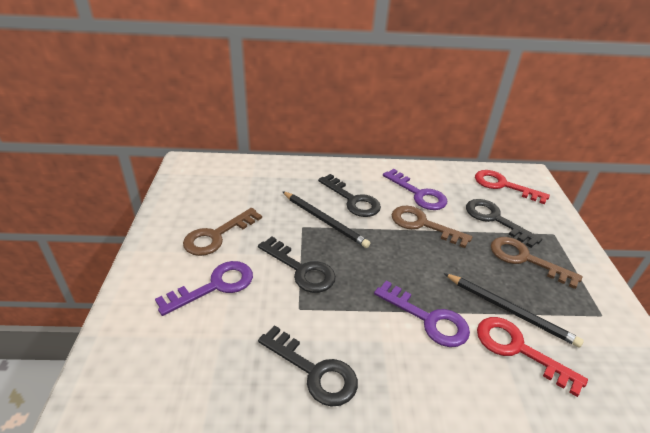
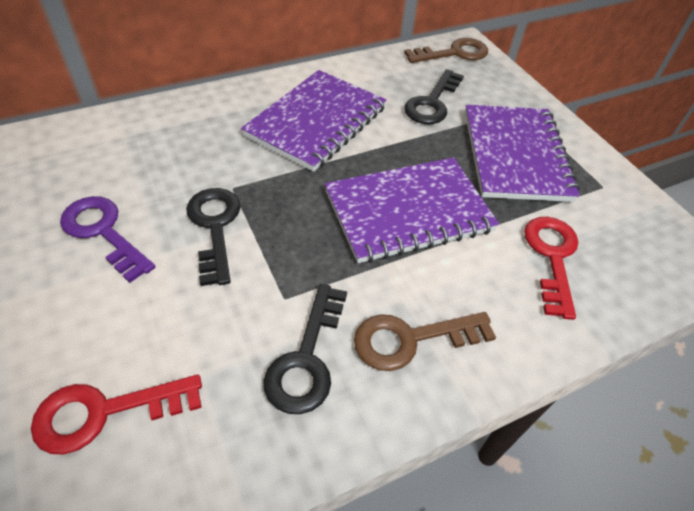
black key: 4 -> 3
black pencil: 2 -> 0
brown key: 3 -> 2
purple key: 3 -> 1
purple notebook: 0 -> 3

